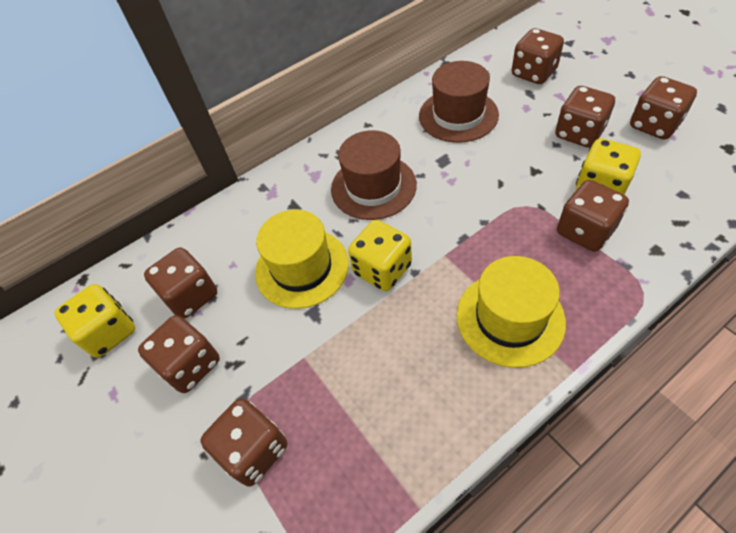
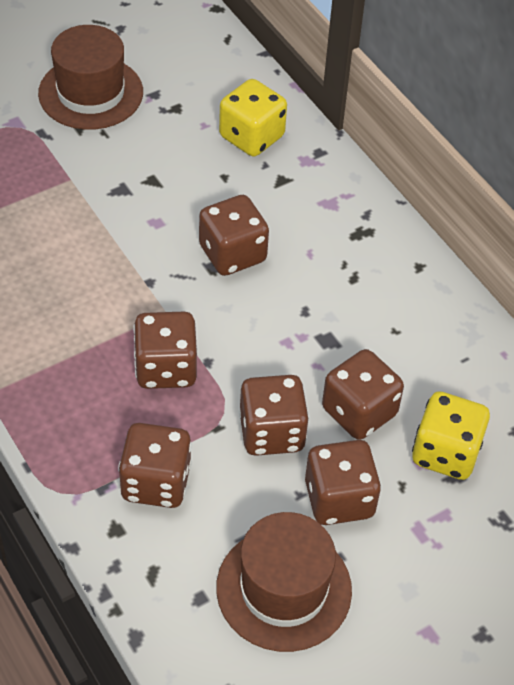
brown dice: 7 -> 6
yellow dice: 3 -> 2
yellow hat: 2 -> 0

